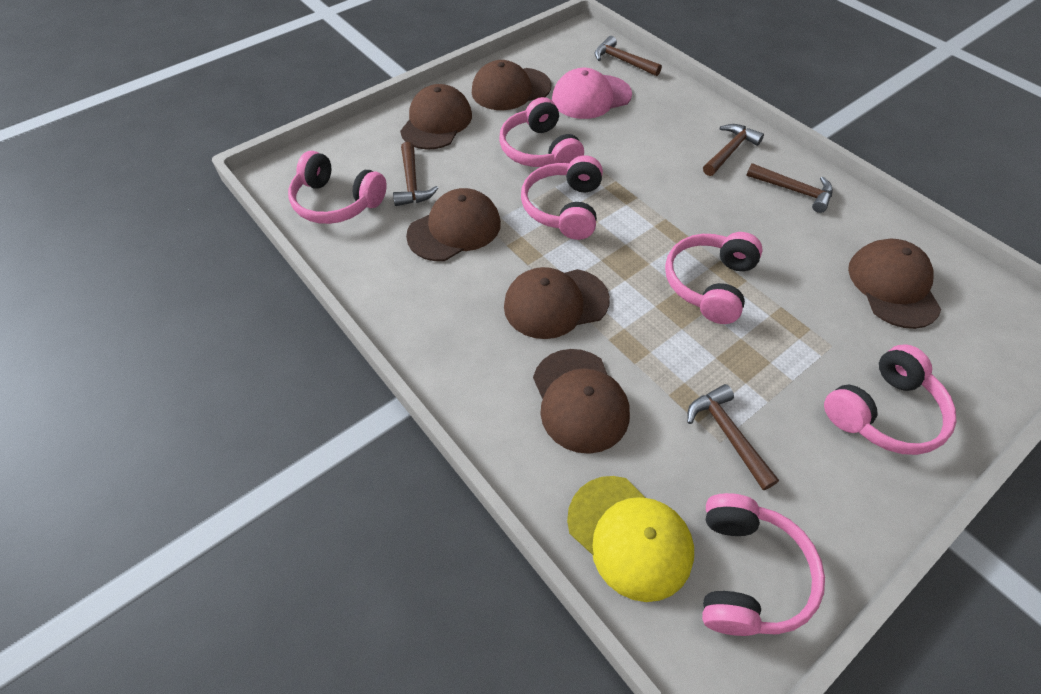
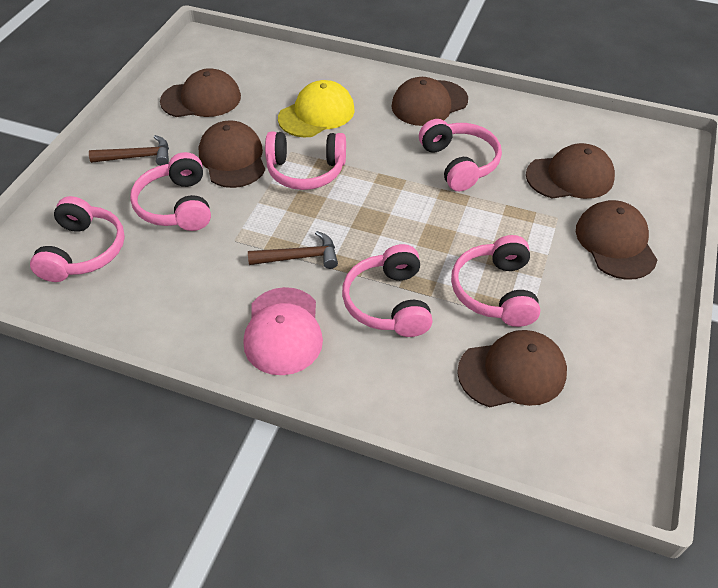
brown hammer: 5 -> 2

